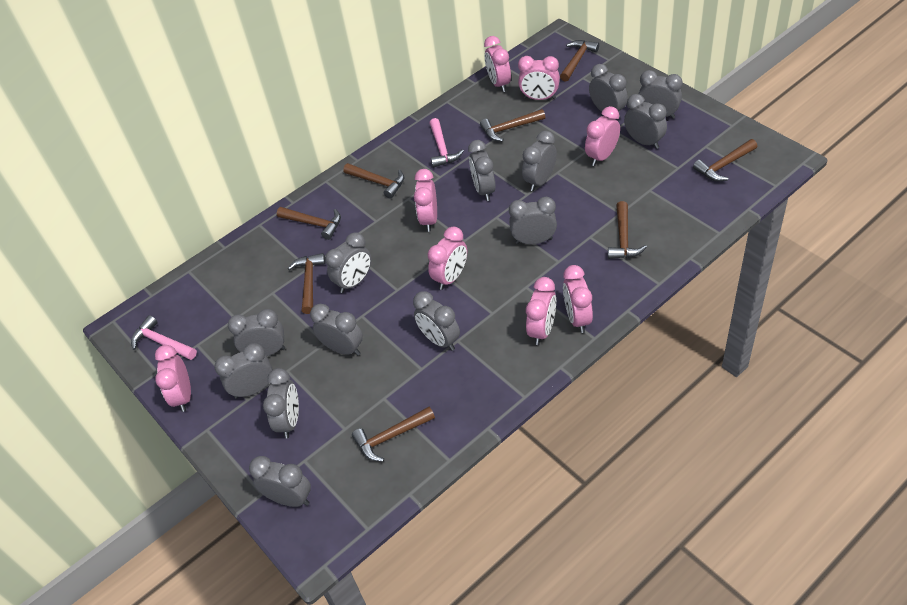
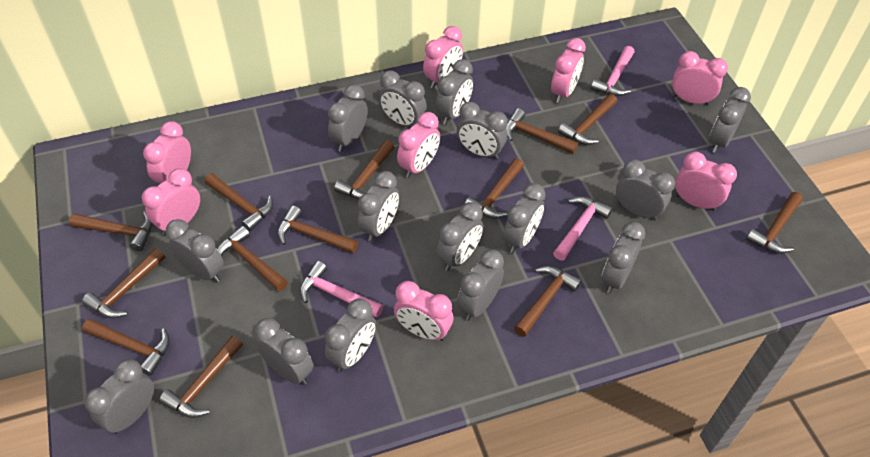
brown hammer: 8 -> 13
grey clock: 13 -> 15
pink hammer: 2 -> 3

